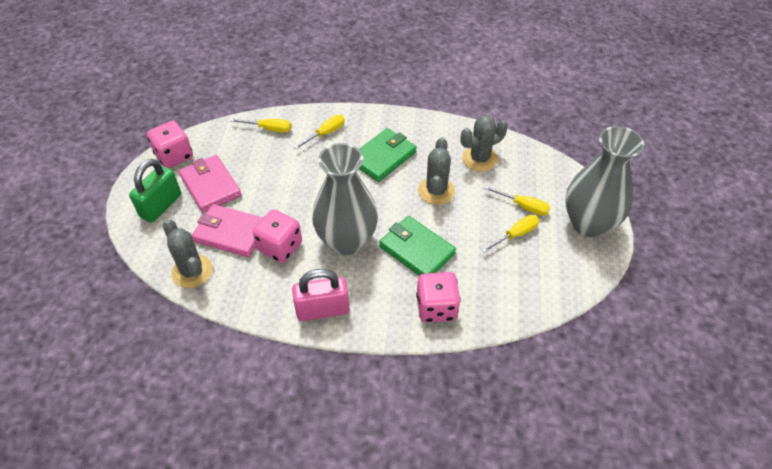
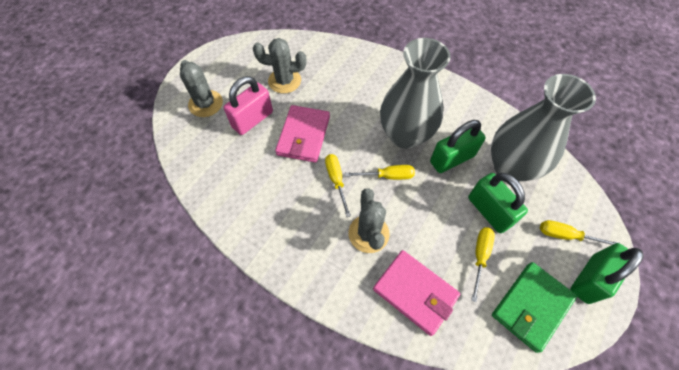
green padlock: 1 -> 3
green wallet: 2 -> 1
pink dice: 3 -> 0

